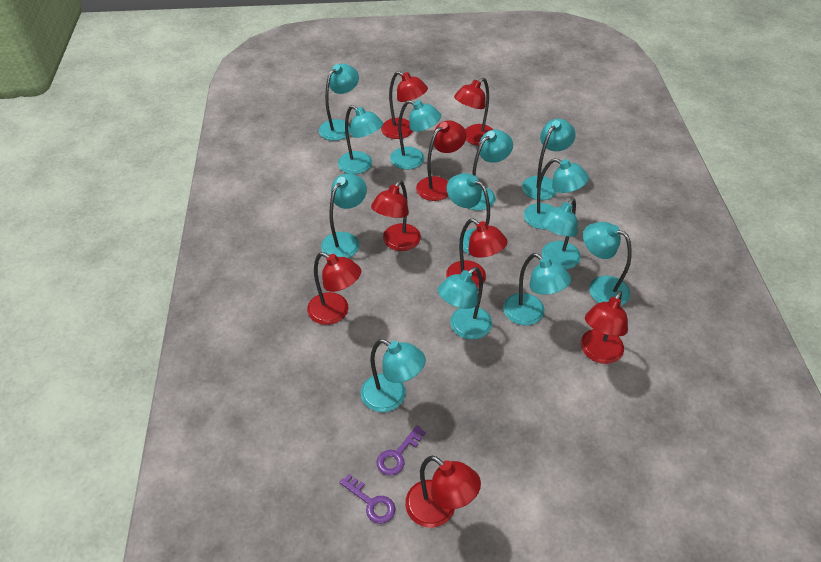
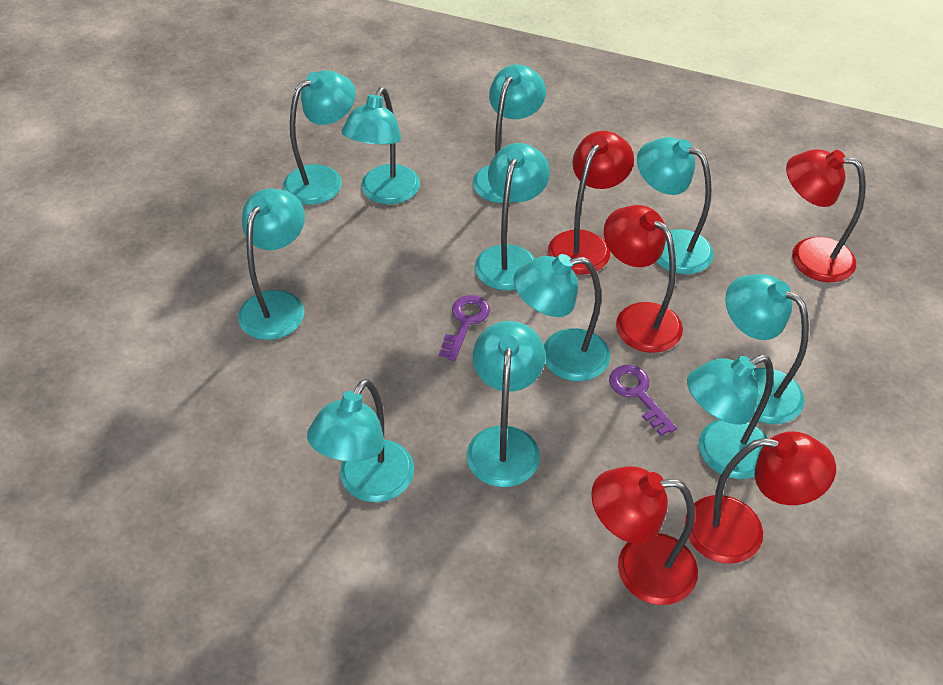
red lamp: 8 -> 5
turquoise lamp: 13 -> 11

